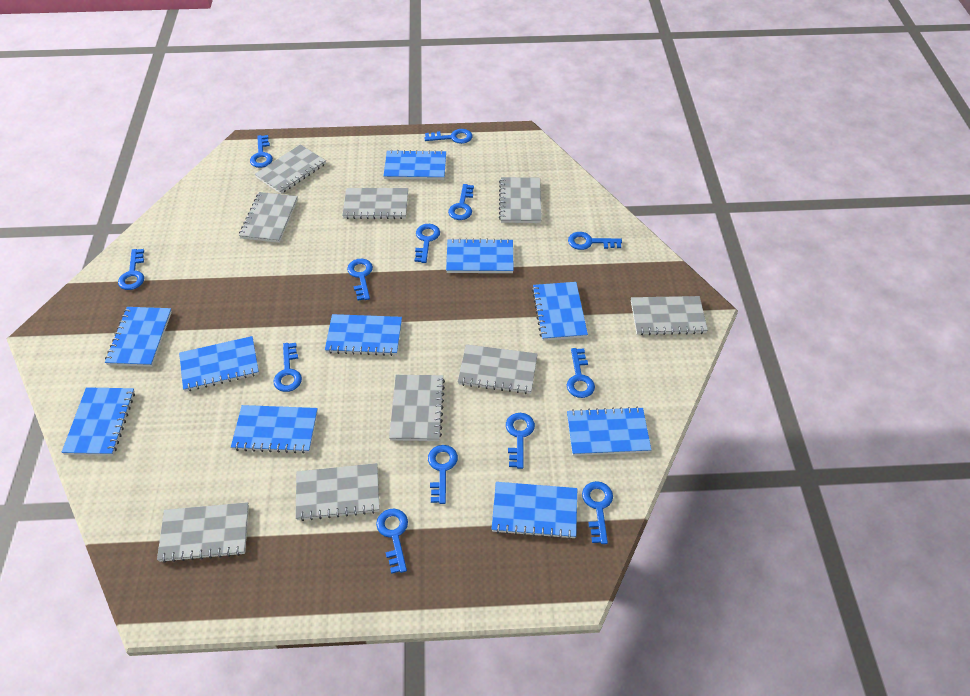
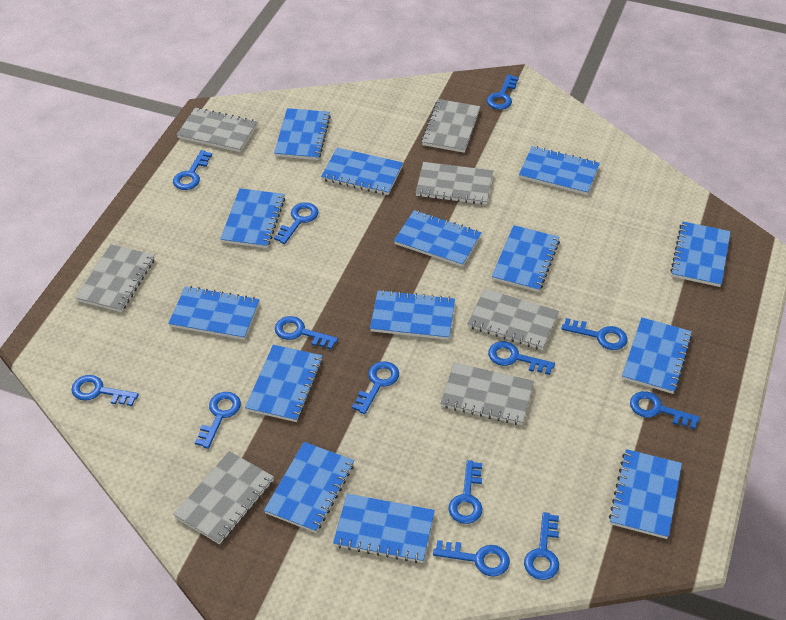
blue notebook: 10 -> 14
grey notebook: 9 -> 7

